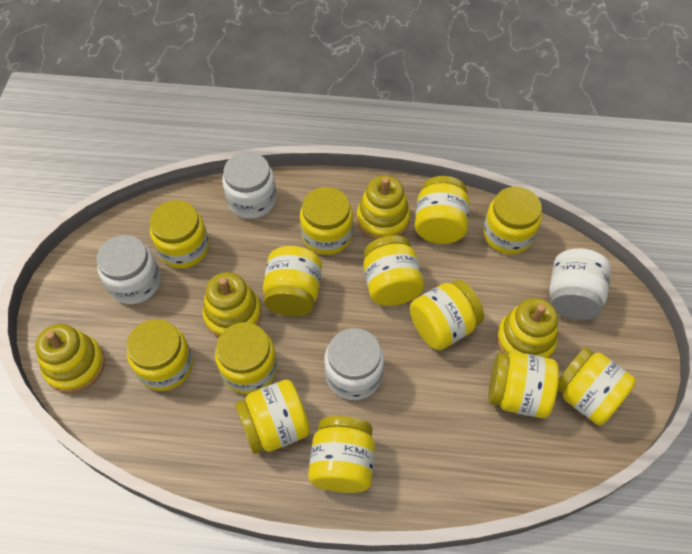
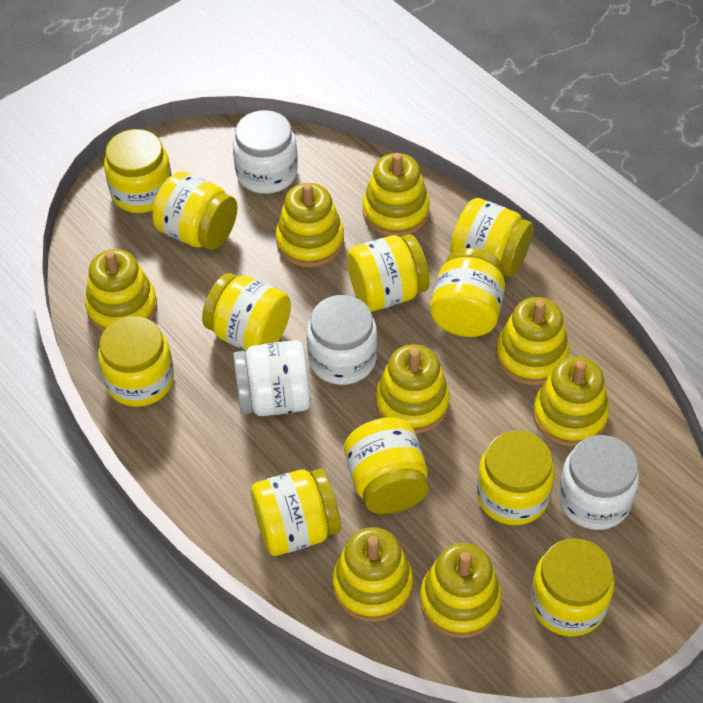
yellow jar: 13 -> 11
yellow stacking toy: 4 -> 8

